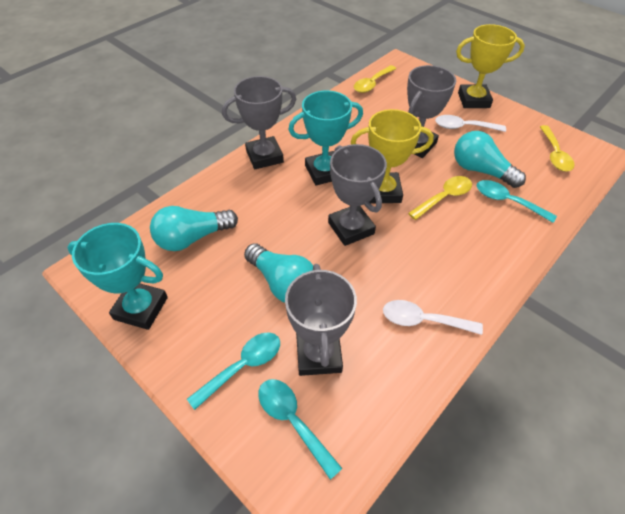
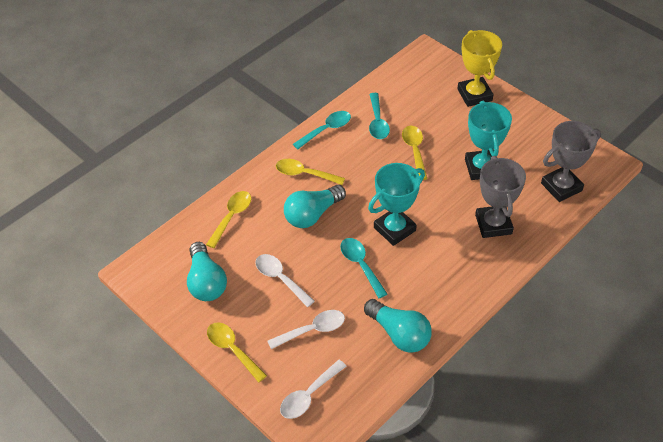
grey trophy: 4 -> 2
white spoon: 2 -> 3
yellow spoon: 3 -> 4
yellow trophy: 2 -> 1

